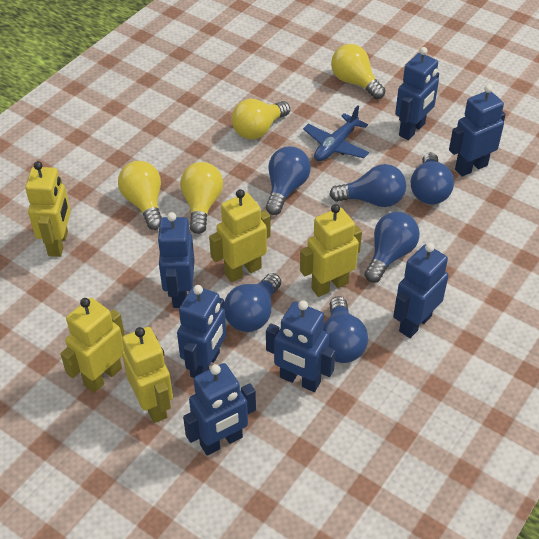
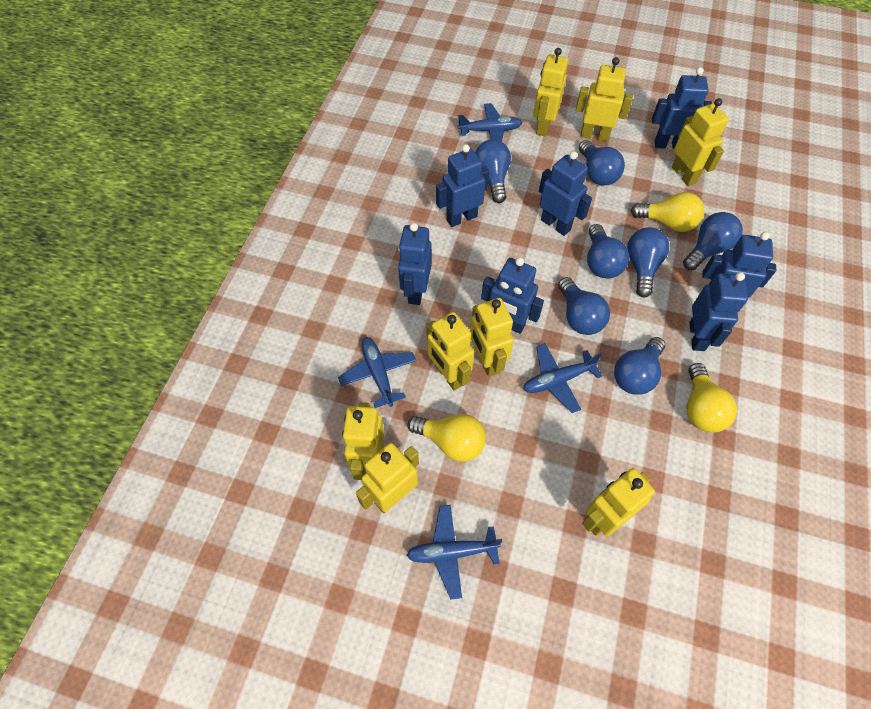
blue light bulb: 6 -> 7
blue plane: 1 -> 4
yellow light bulb: 4 -> 3
yellow robot: 5 -> 8

